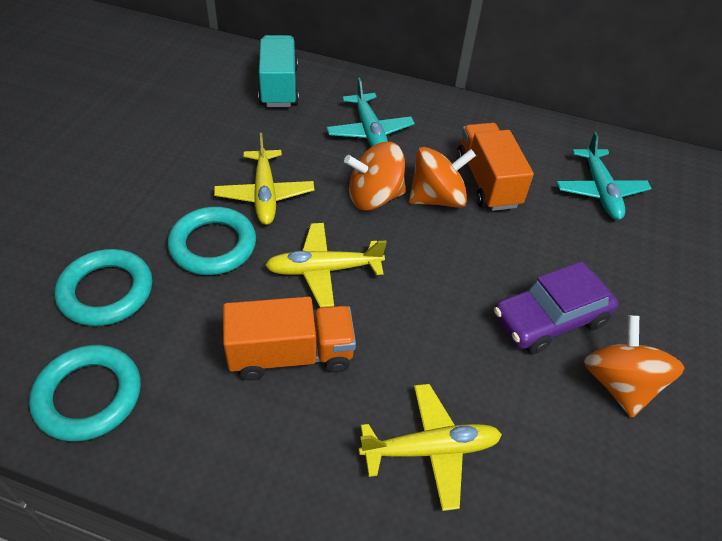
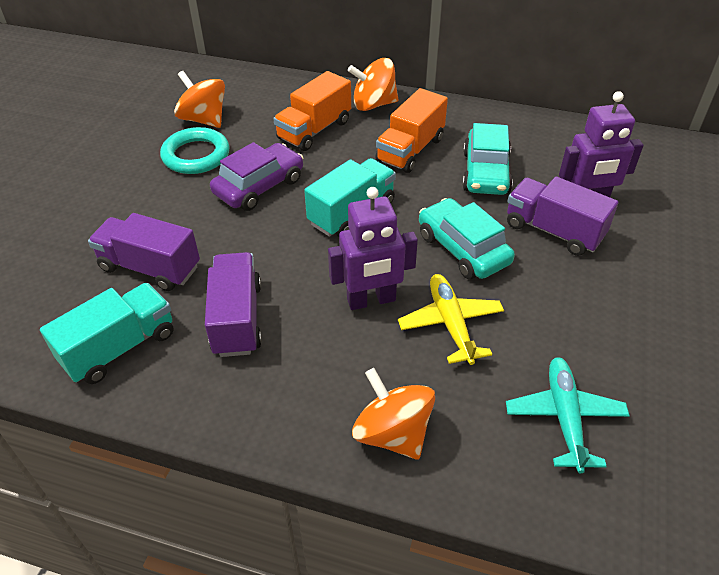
purple robot: 0 -> 2
purple truck: 0 -> 3
turquoise car: 0 -> 2
turquoise plane: 2 -> 1
turquoise ring: 3 -> 1
turquoise truck: 1 -> 2
yellow plane: 3 -> 1

